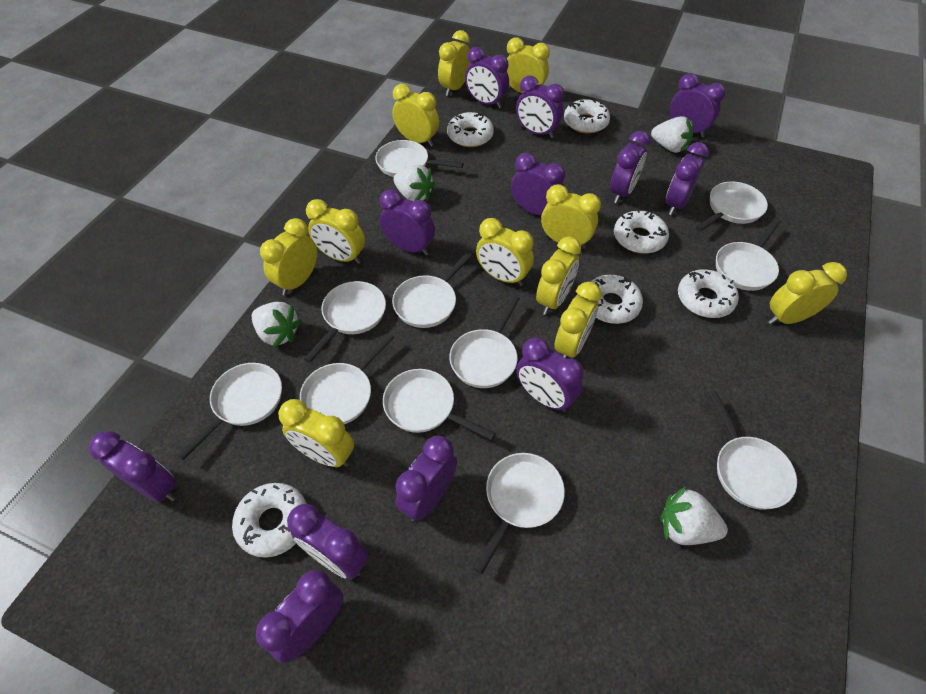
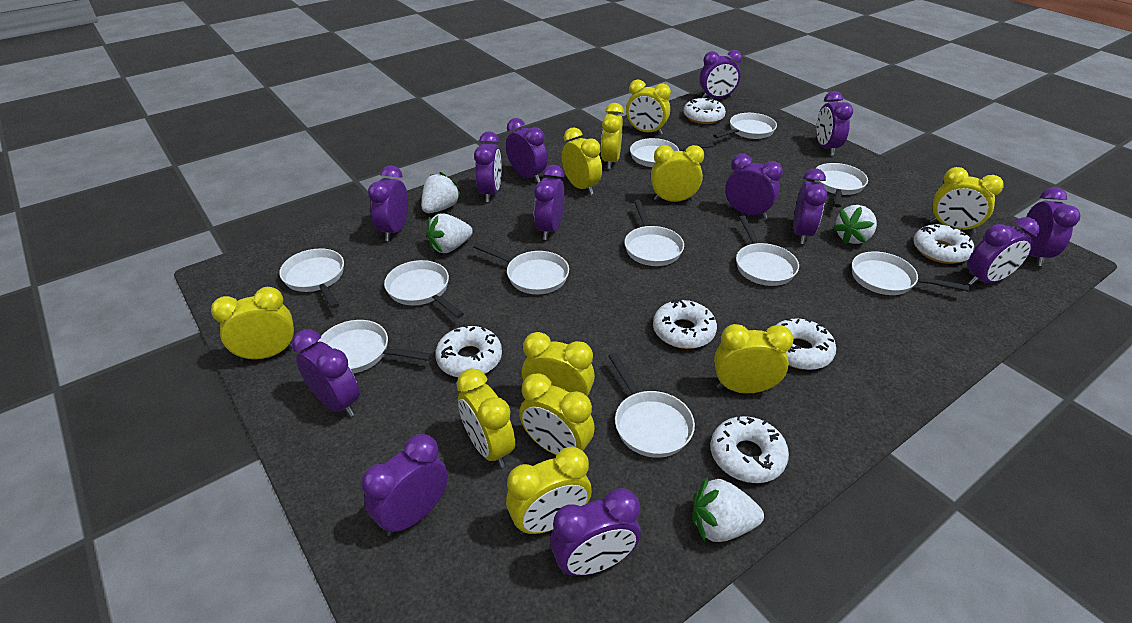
purple clock: 12 -> 13

